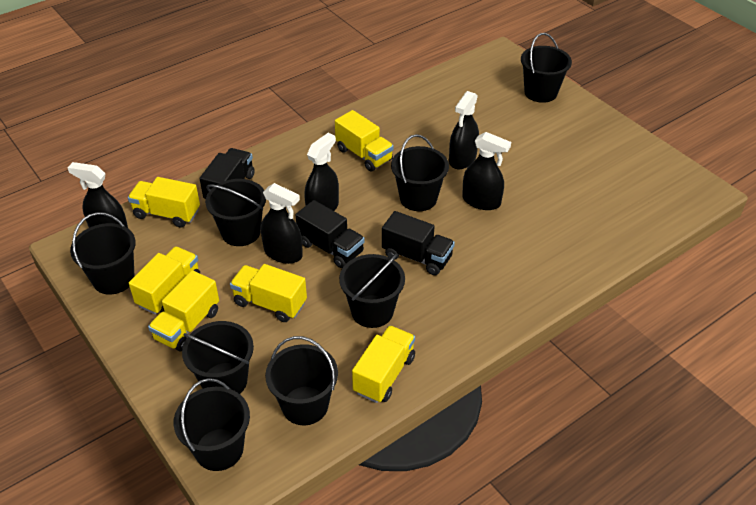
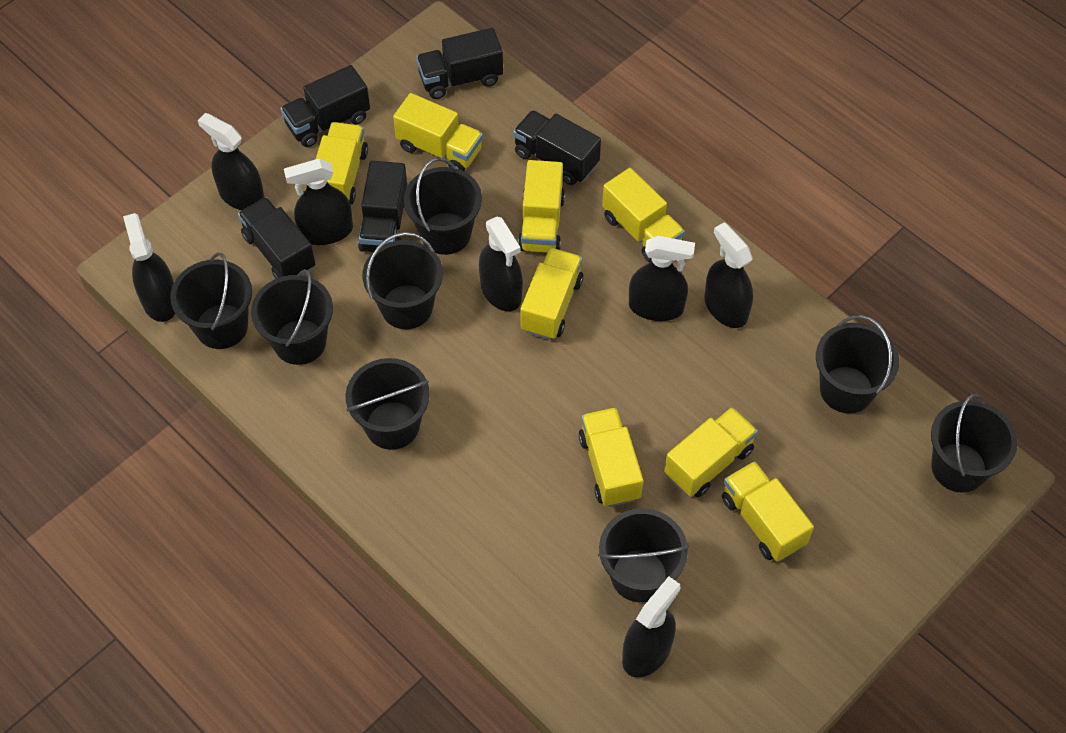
black spray bottle: 5 -> 7
black truck: 3 -> 5
yellow truck: 6 -> 8

